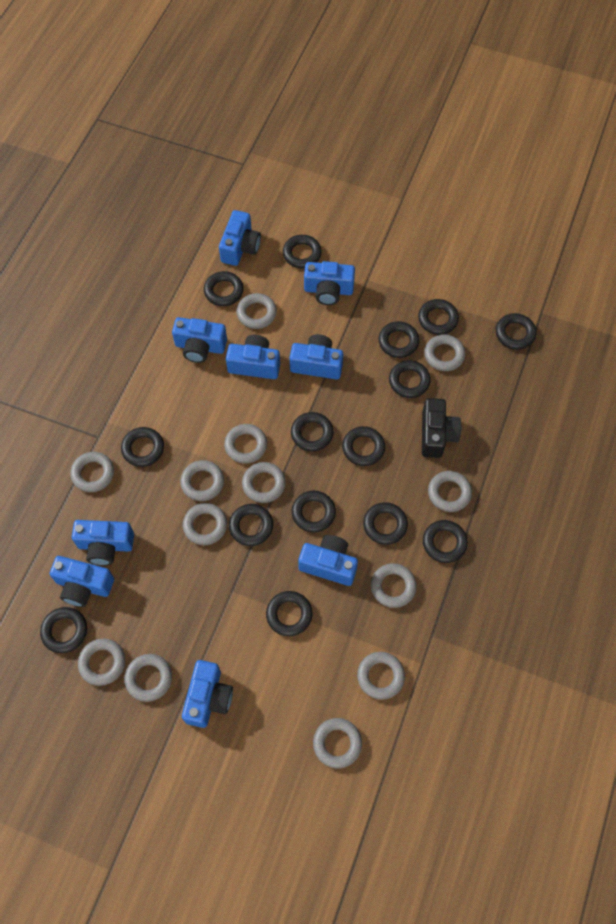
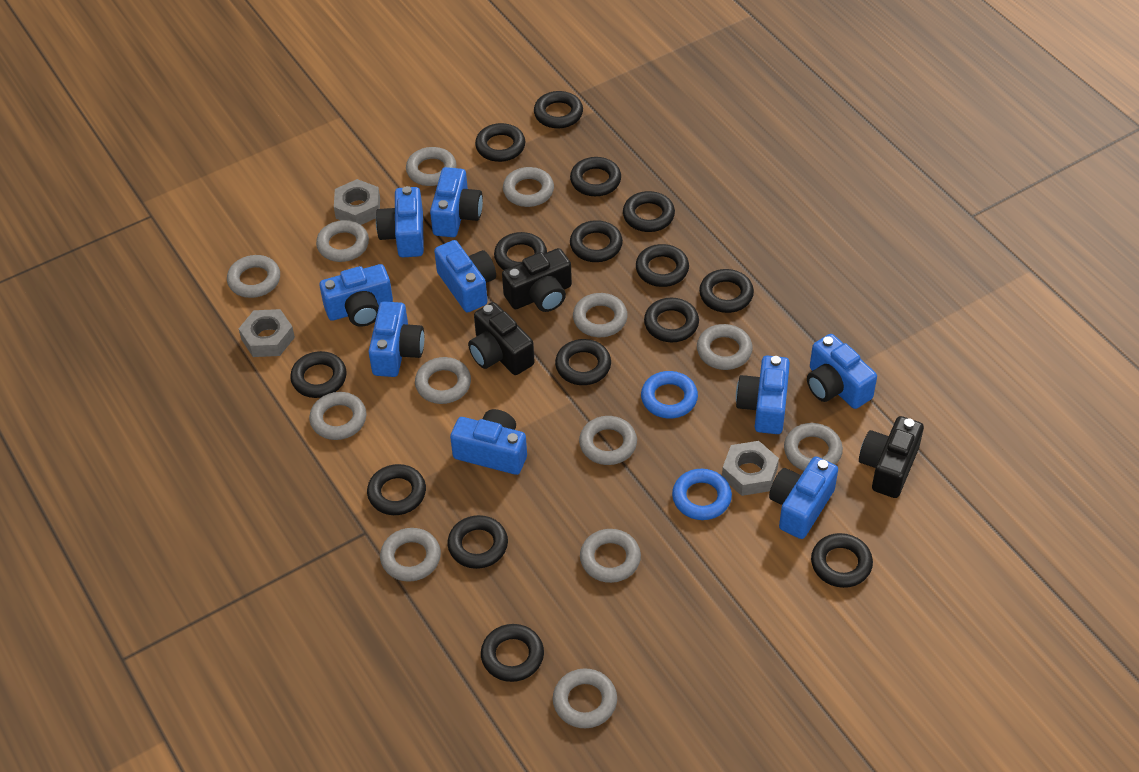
black camera: 1 -> 3
blue ring: 0 -> 2
grey nut: 0 -> 3

